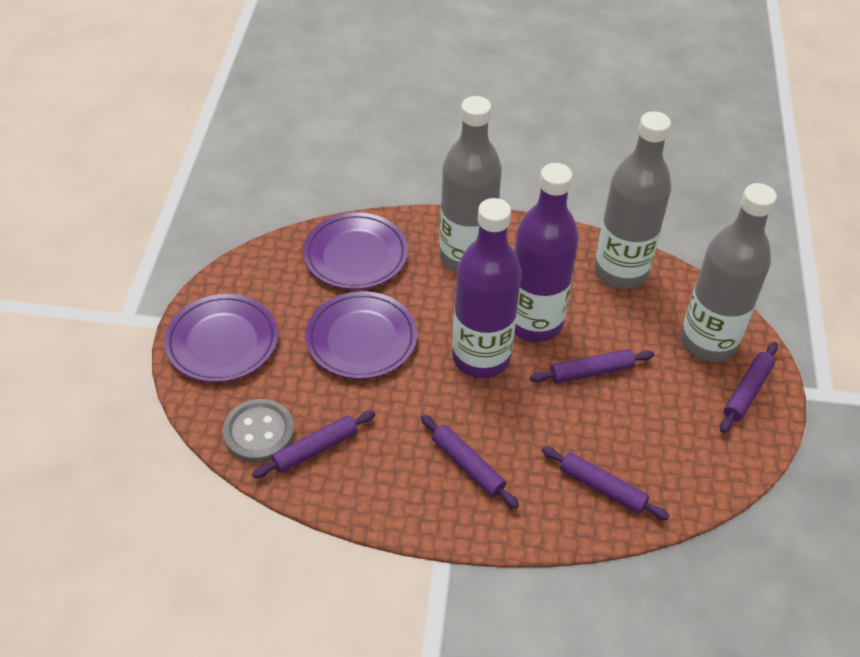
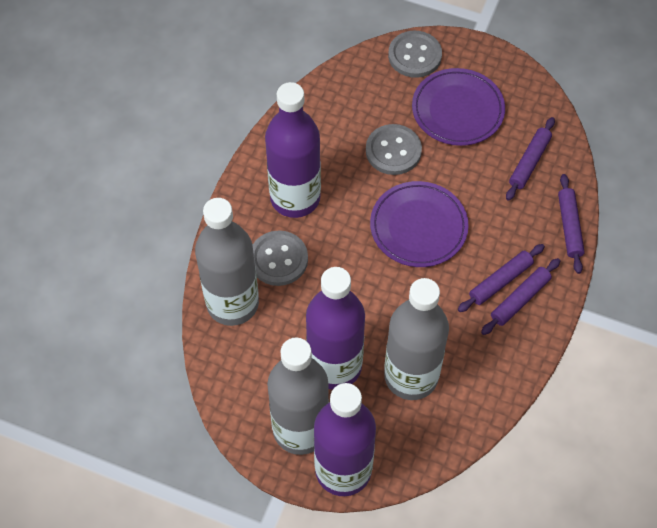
grey button: 1 -> 3
purple bottle: 2 -> 3
purple plate: 3 -> 2
purple rolling pin: 5 -> 4

